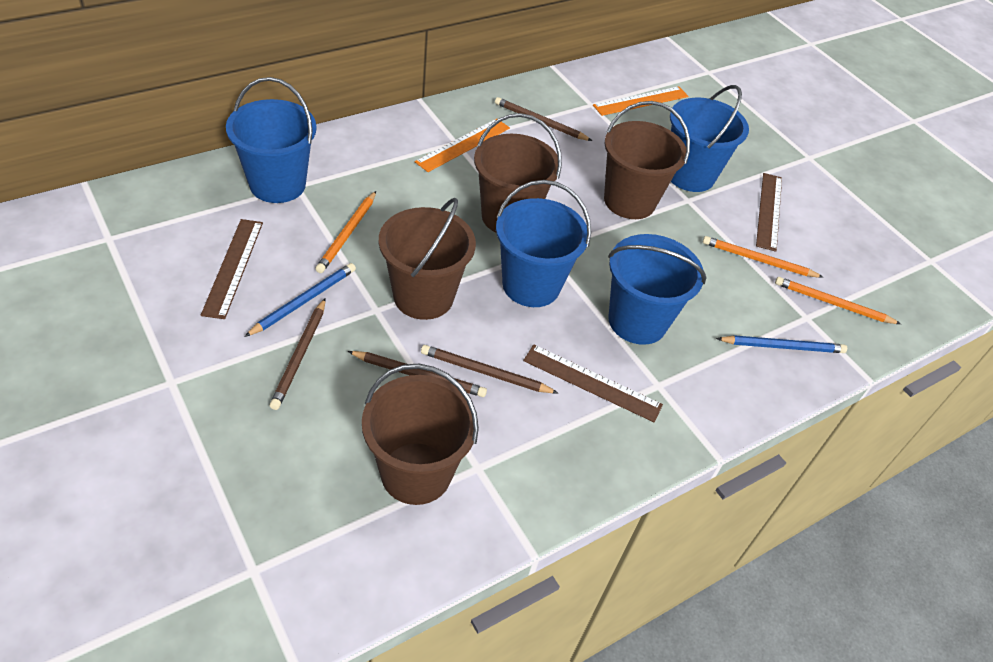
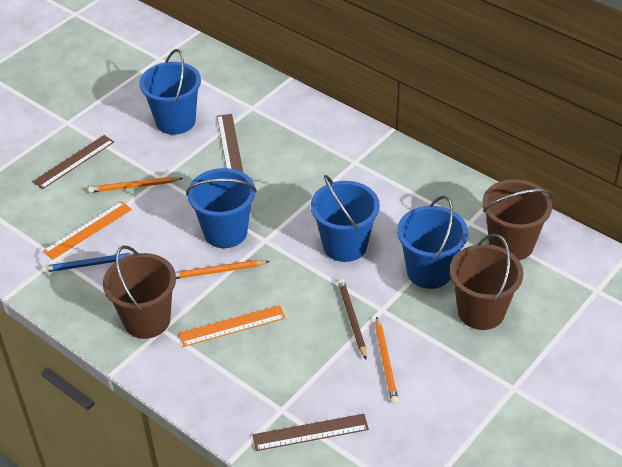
blue pencil: 2 -> 1
brown bucket: 4 -> 3
brown pencil: 4 -> 1

